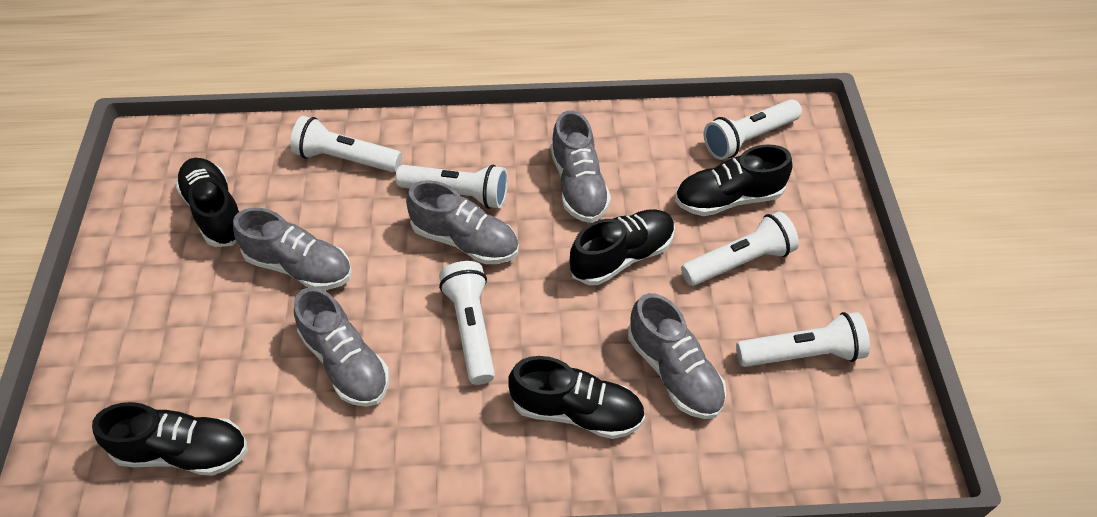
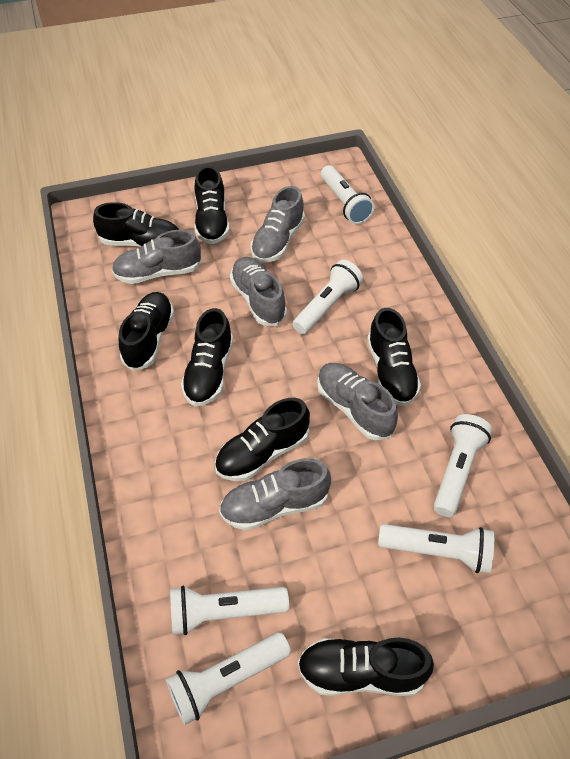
black shoe: 5 -> 7

